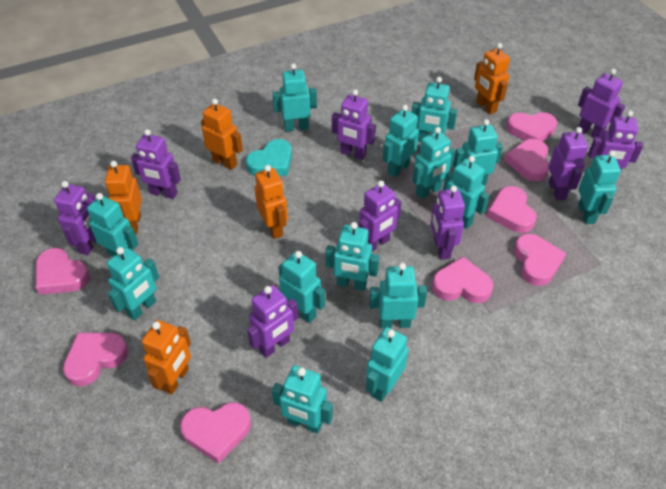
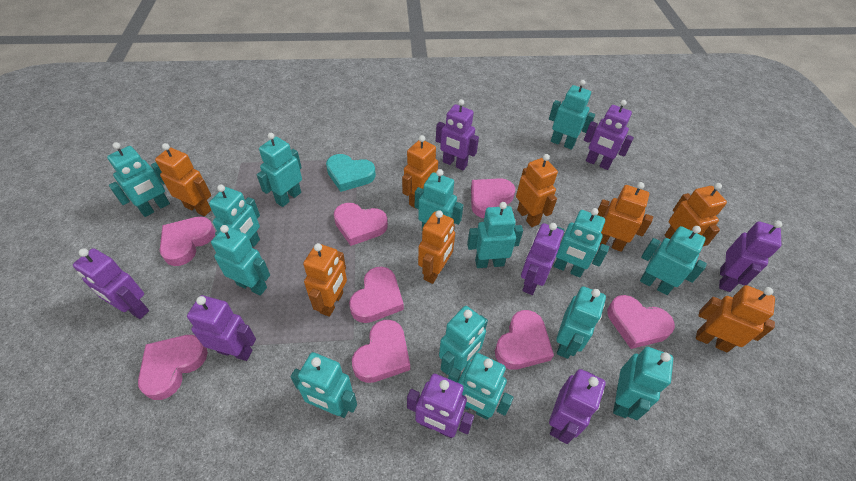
orange robot: 5 -> 8
purple robot: 9 -> 8

